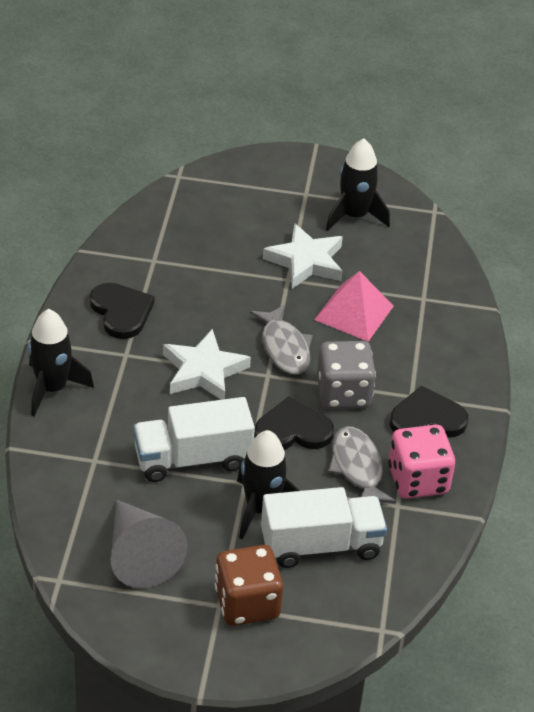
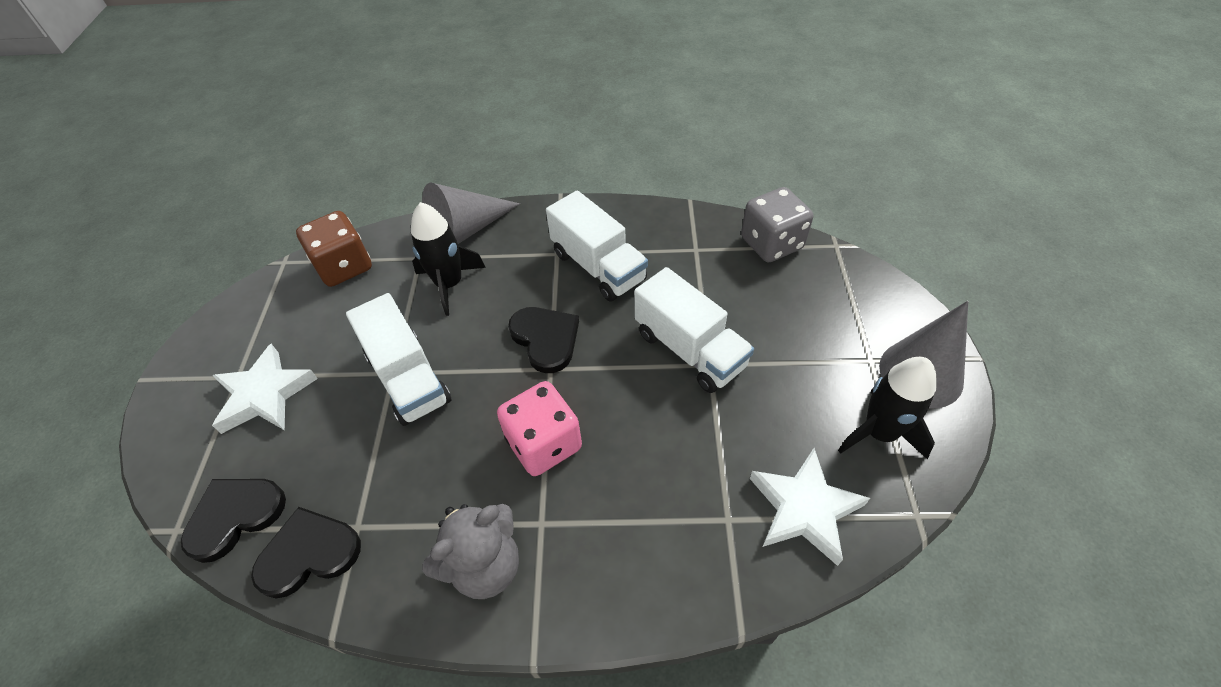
black rocket: 3 -> 2
grey cone: 1 -> 2
grey fish: 2 -> 0
grey teddy bear: 0 -> 1
pink pyramid: 1 -> 0
white truck: 2 -> 3

